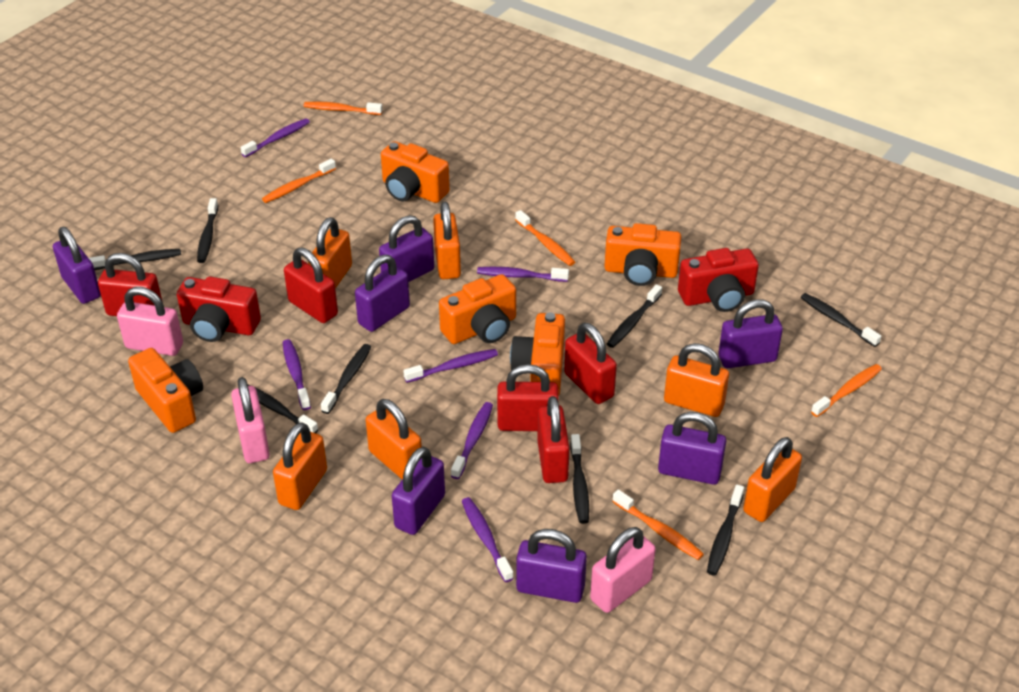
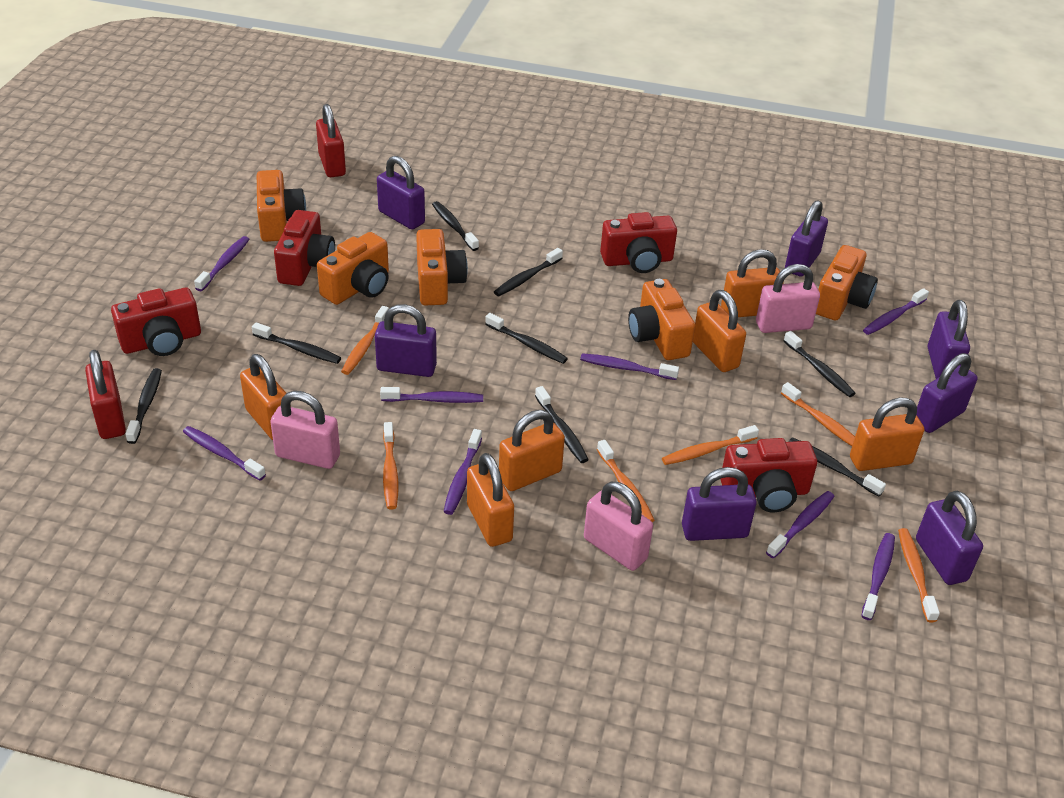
orange toothbrush: 5 -> 6
purple toothbrush: 6 -> 8
red camera: 2 -> 4
red padlock: 5 -> 2

